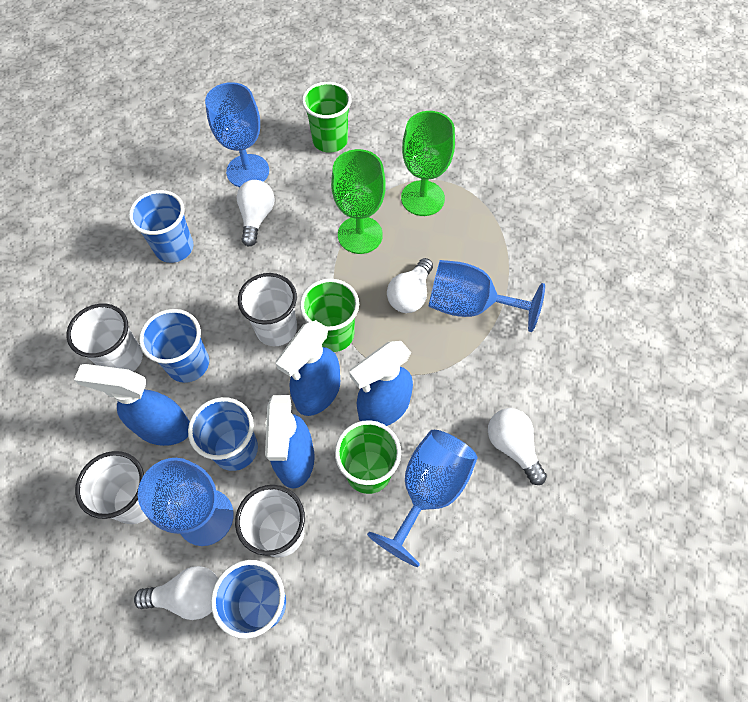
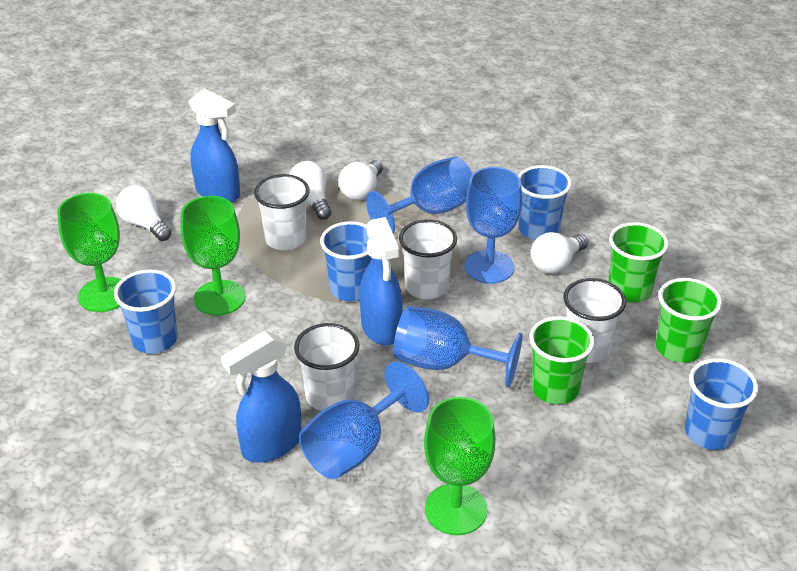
blue spray bottle: 4 -> 3
green goblet: 2 -> 3

